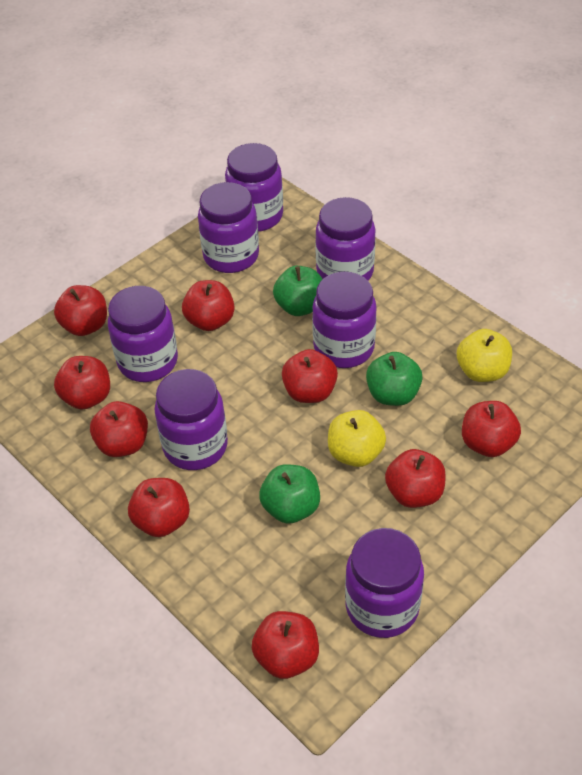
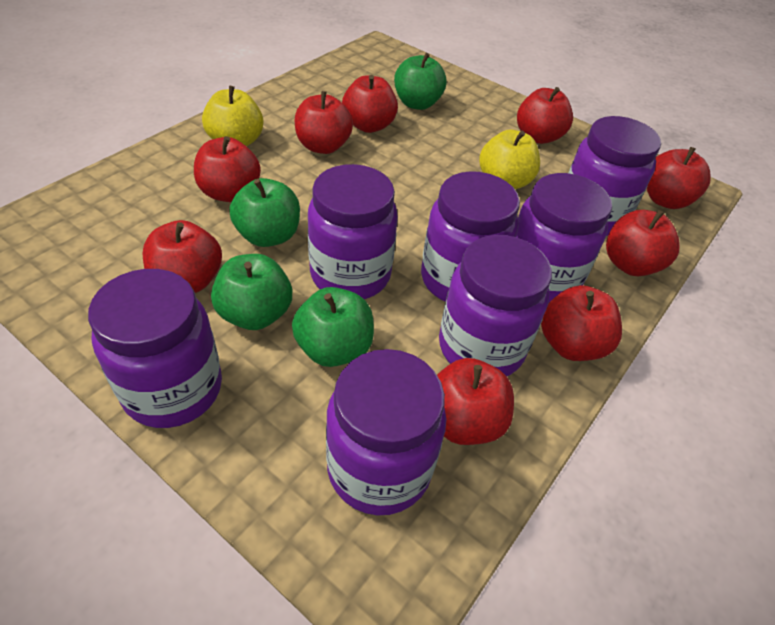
green apple: 3 -> 4

